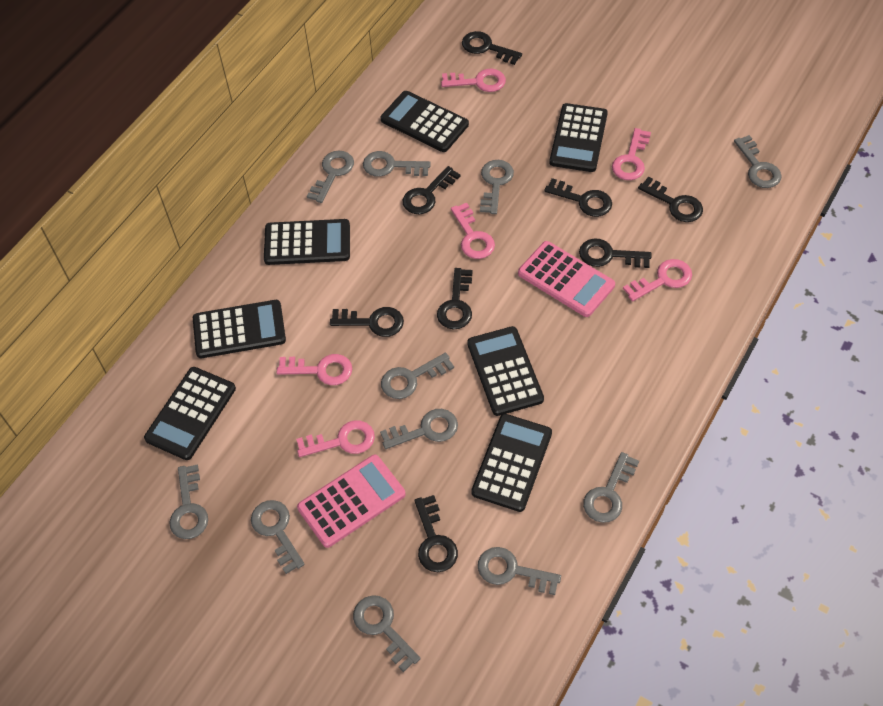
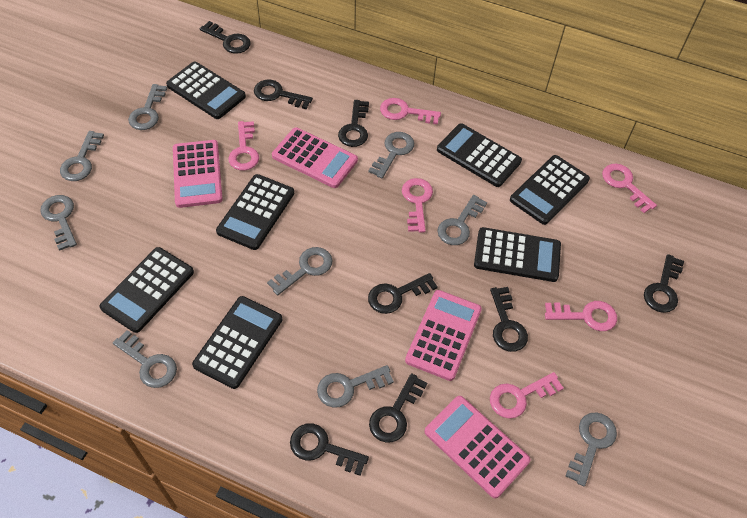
grey key: 11 -> 9
pink calculator: 2 -> 4

